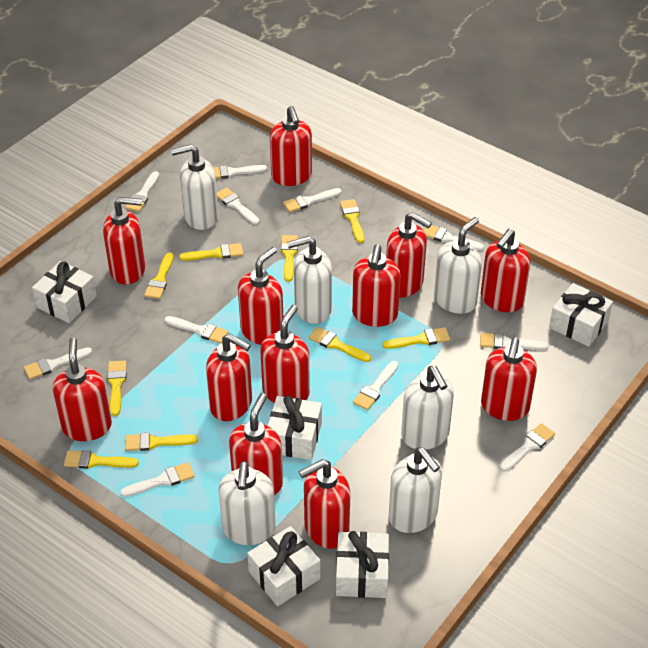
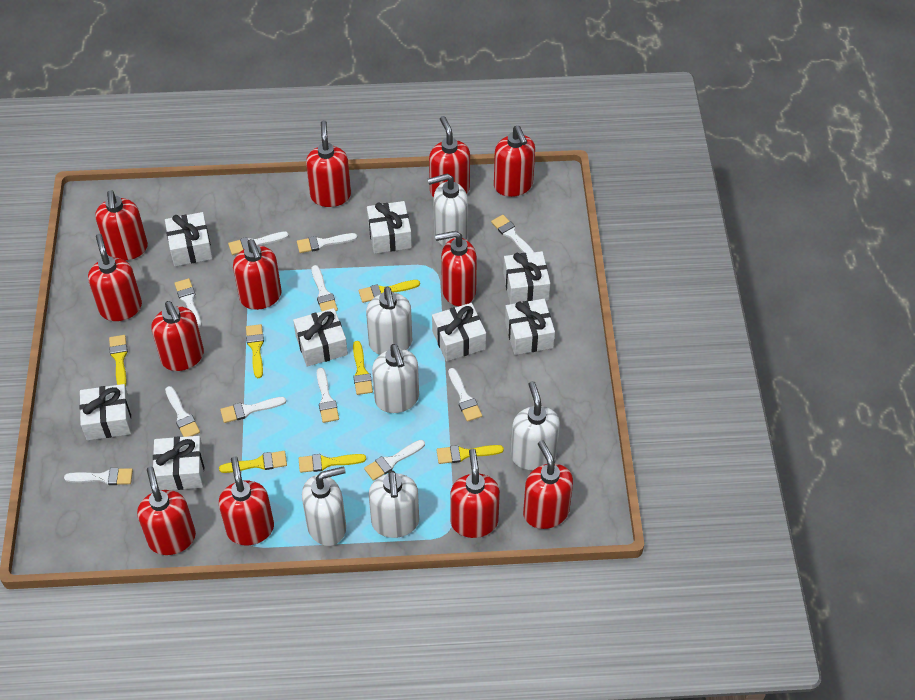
white gift: 5 -> 8
yellow brush: 9 -> 7

